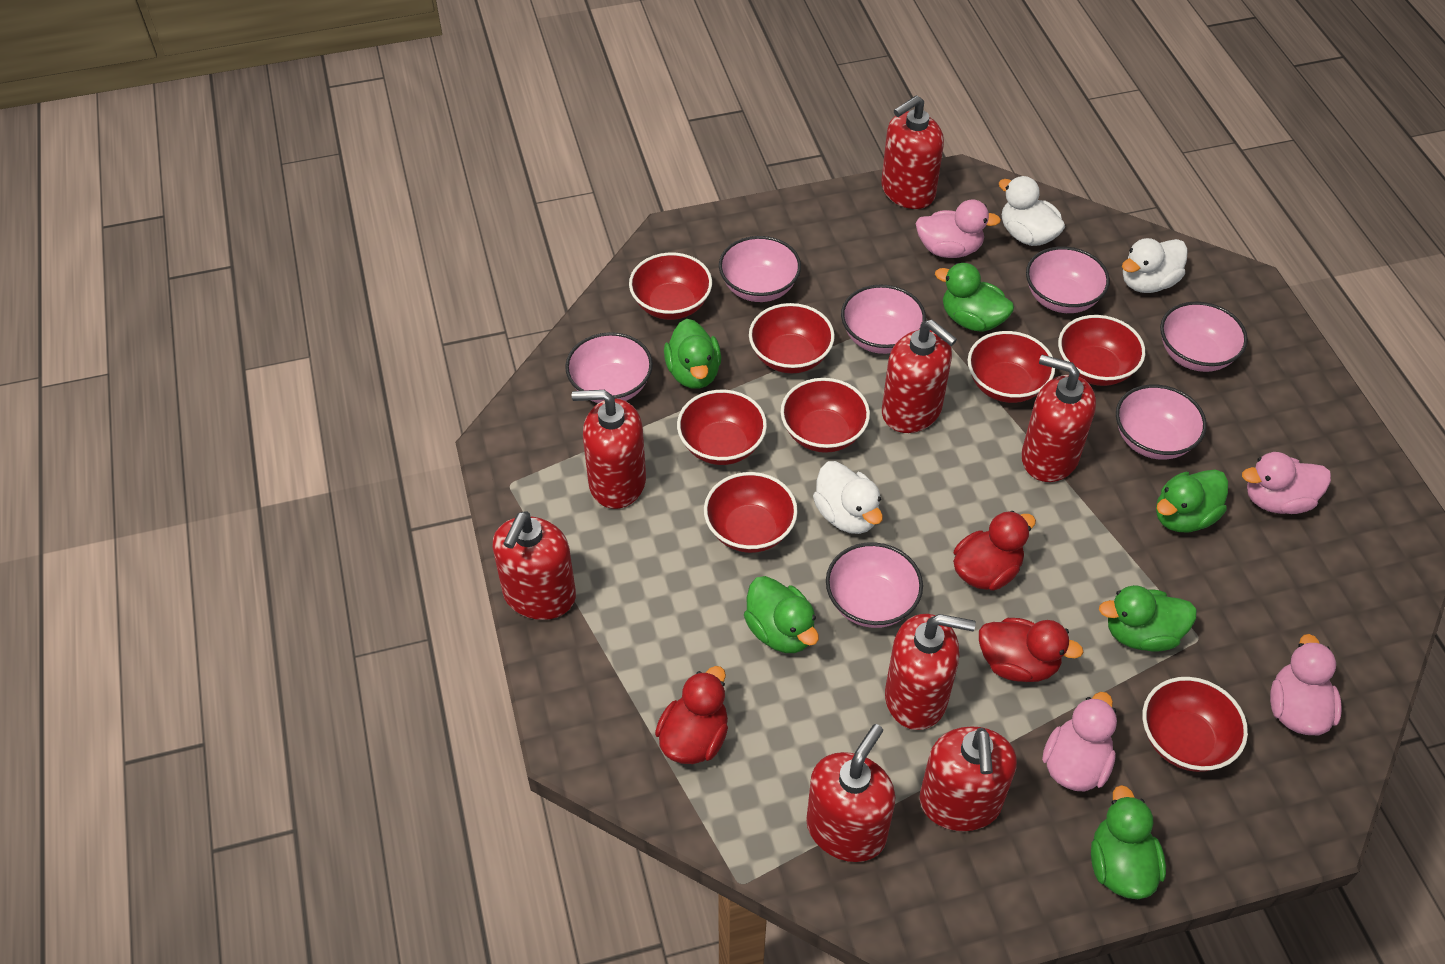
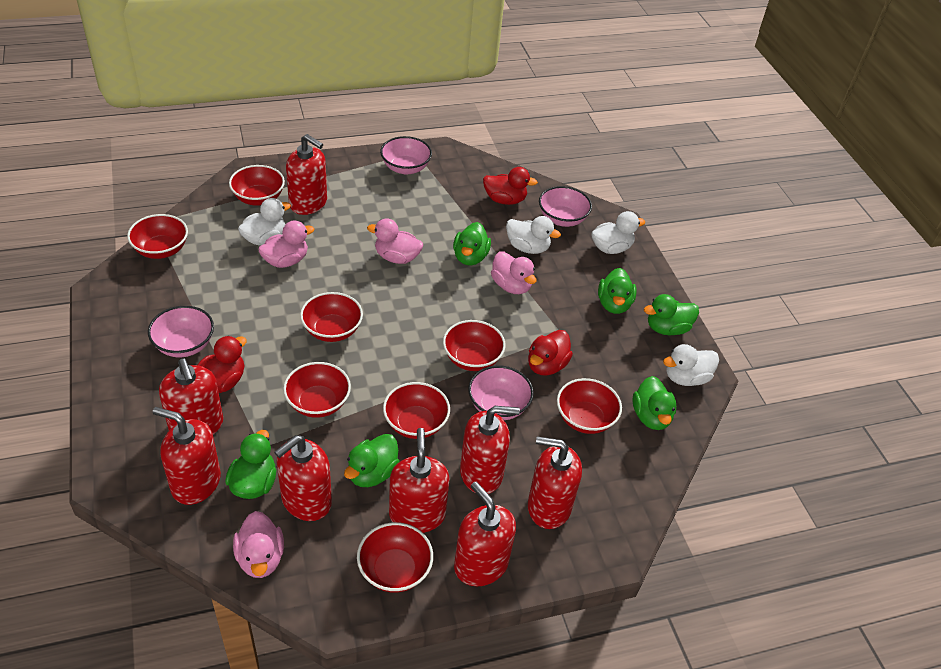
pink bowl: 7 -> 4
white duck: 3 -> 4

